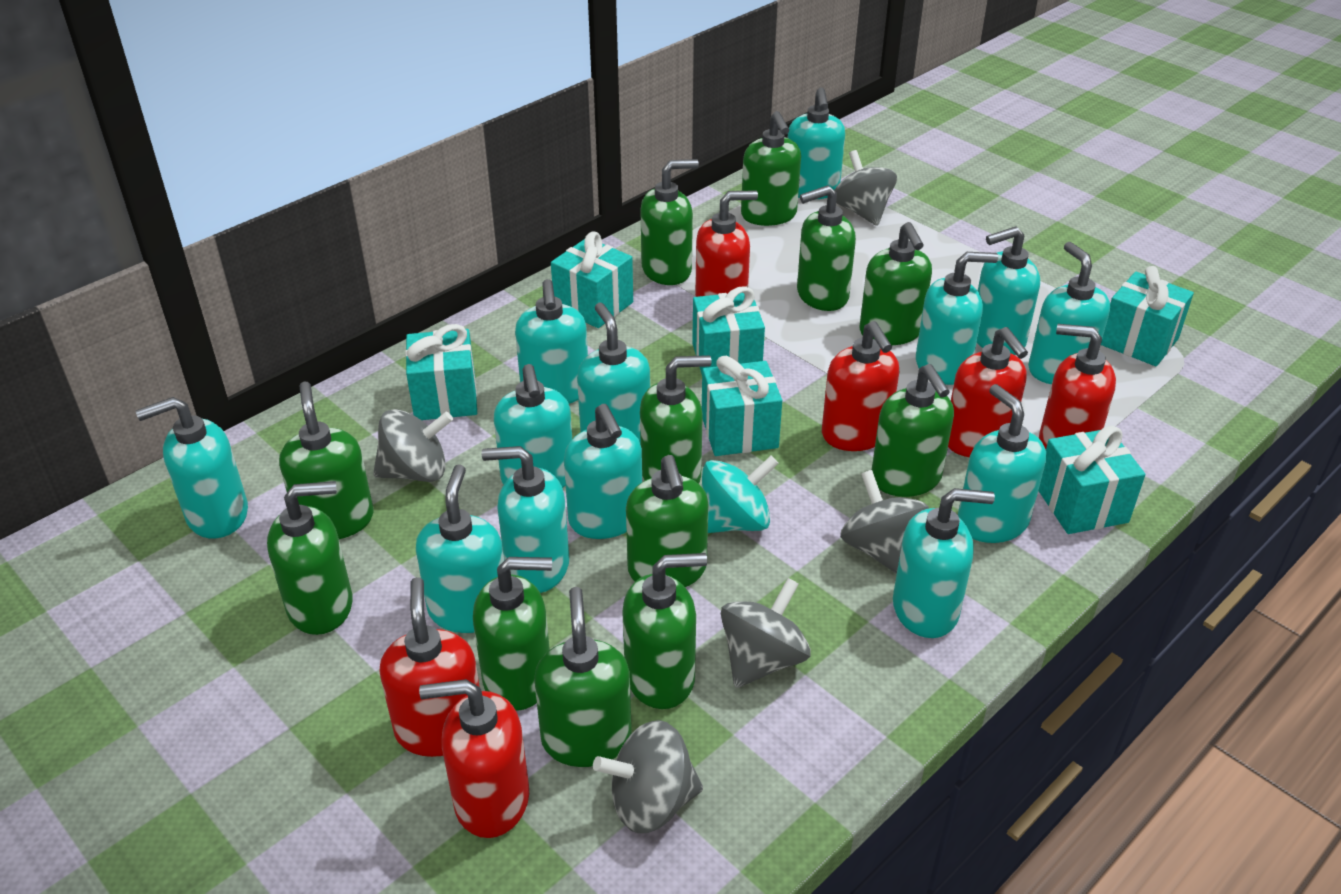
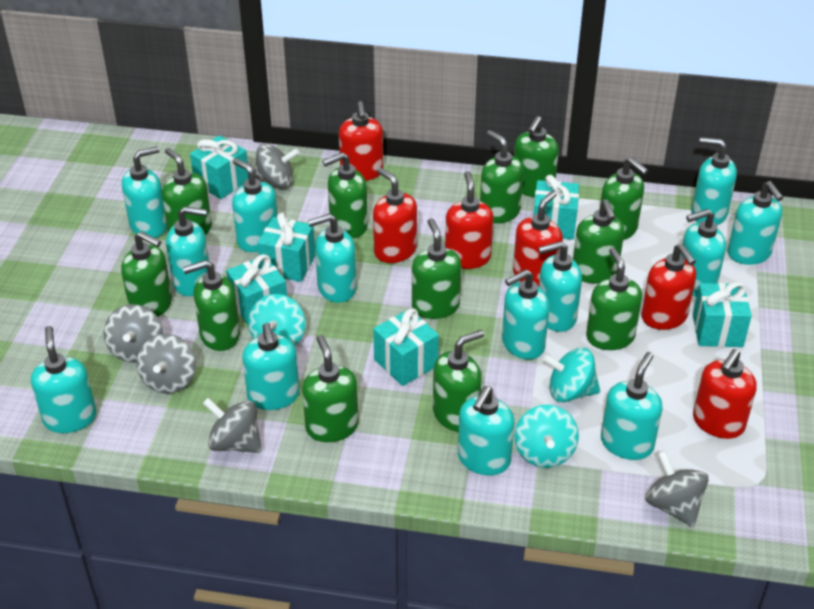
turquoise spinning top: 1 -> 3

